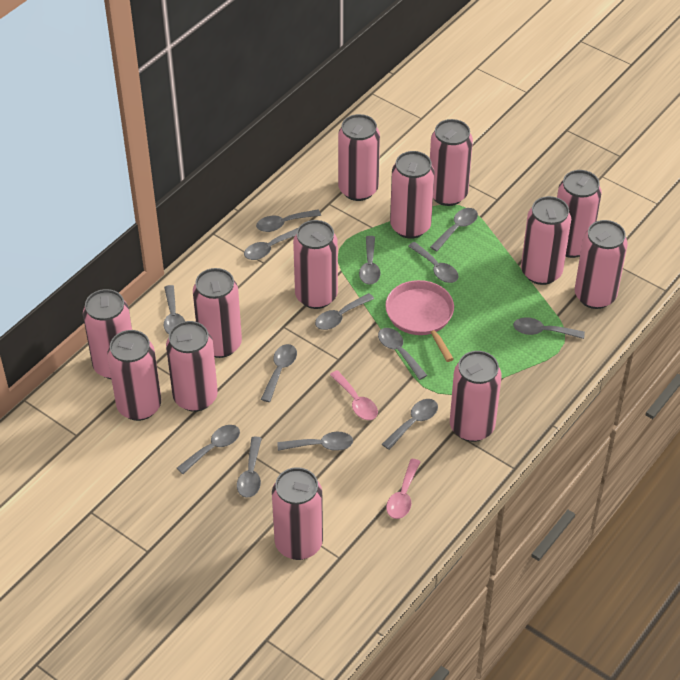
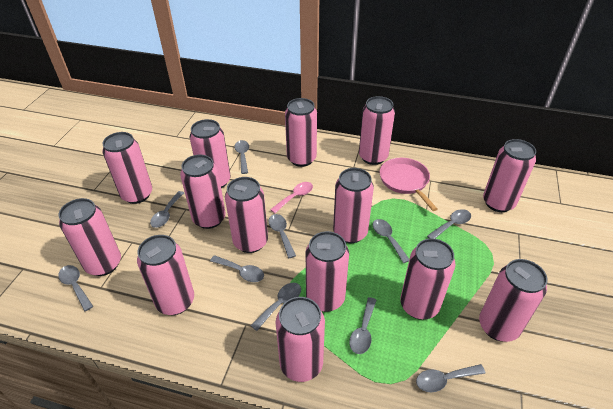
grey spoon: 14 -> 10
pink can: 13 -> 14
pink spoon: 2 -> 1

